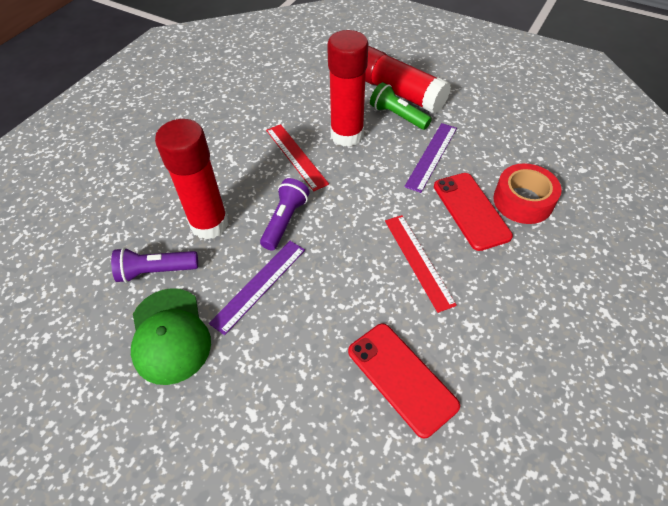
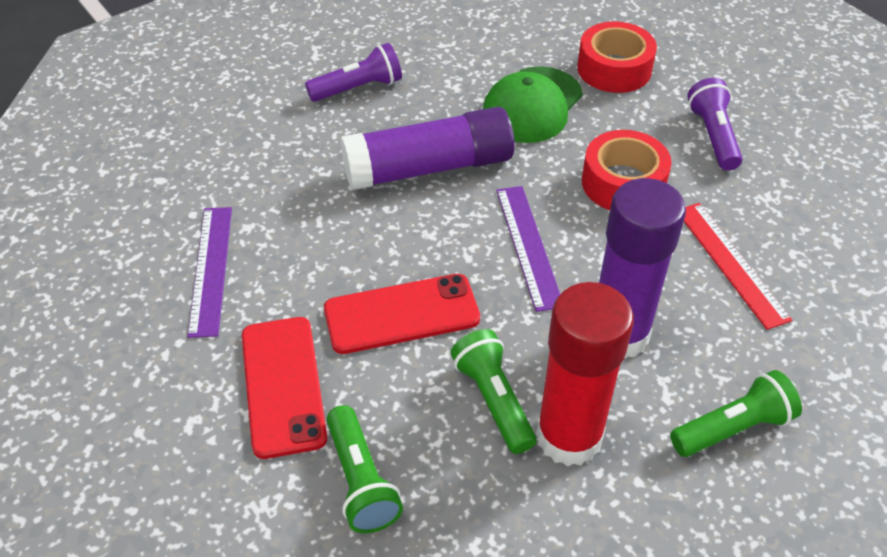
green flashlight: 1 -> 3
purple glue stick: 0 -> 2
red glue stick: 3 -> 1
red ruler: 2 -> 1
red tape: 1 -> 2

